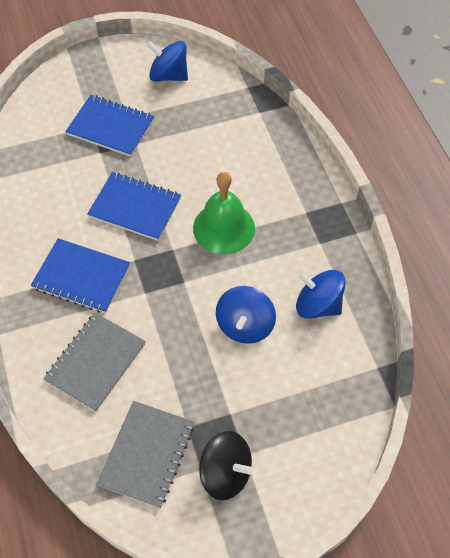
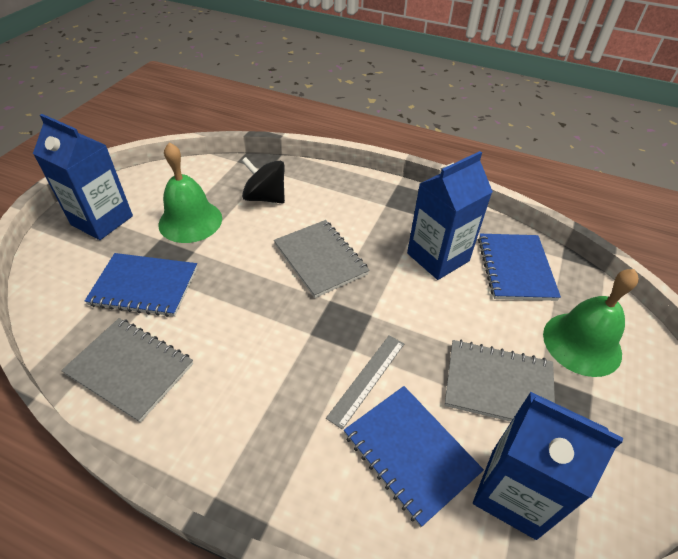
blue carton: 0 -> 3
blue spinning top: 3 -> 0
green bell: 1 -> 2
grey notebook: 2 -> 3
grey ruler: 0 -> 1

